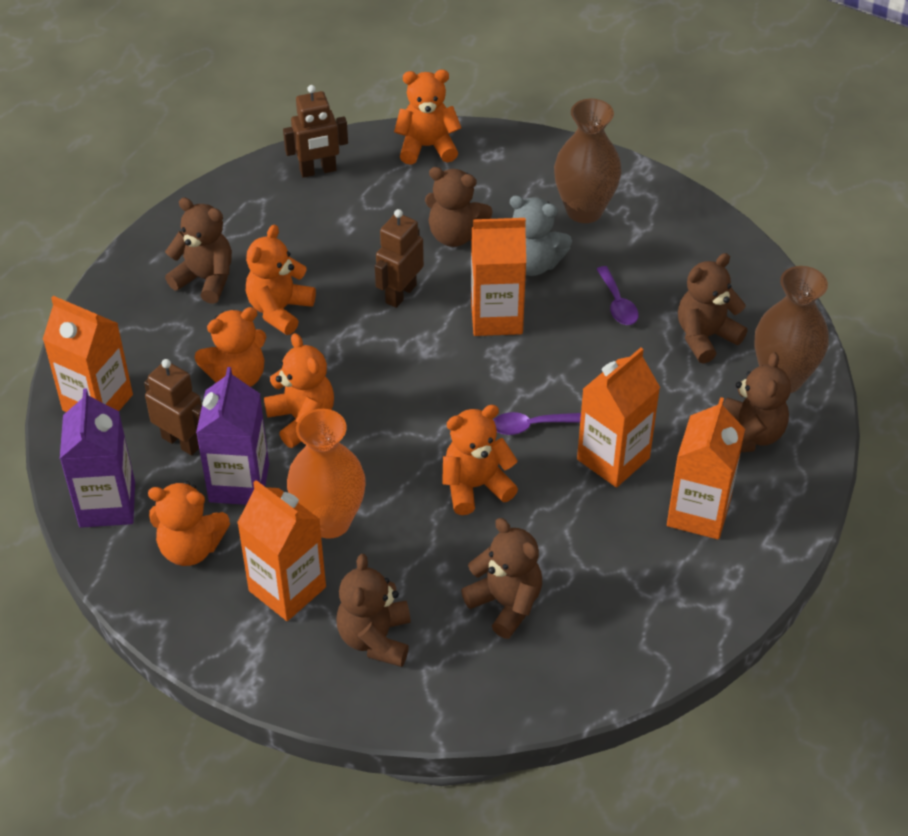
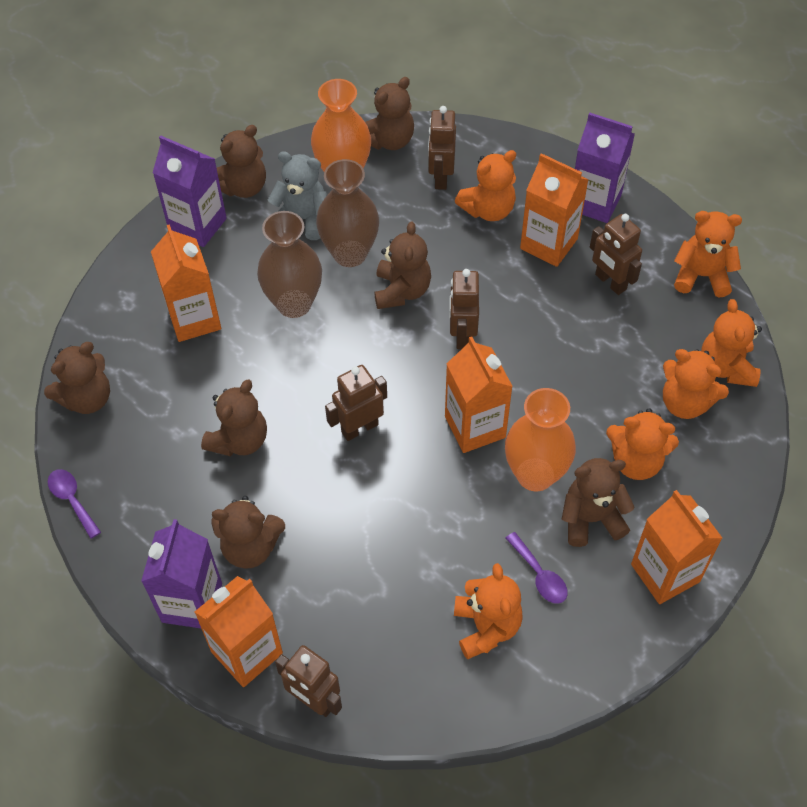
brown robot: 3 -> 5
brown teddy bear: 6 -> 7
orange vase: 1 -> 2
purple carton: 2 -> 3

